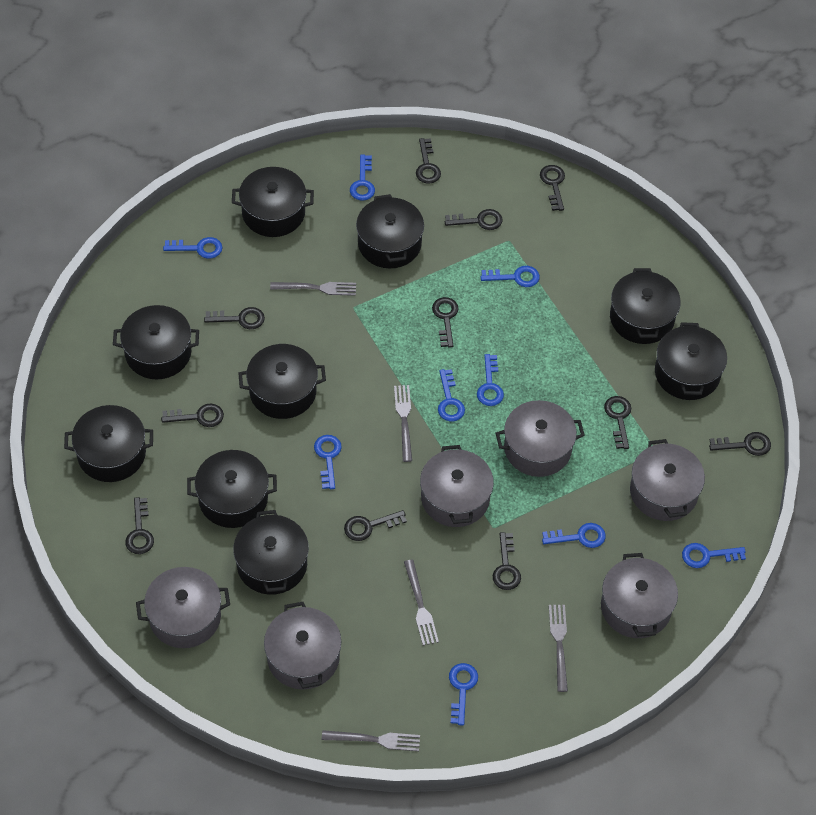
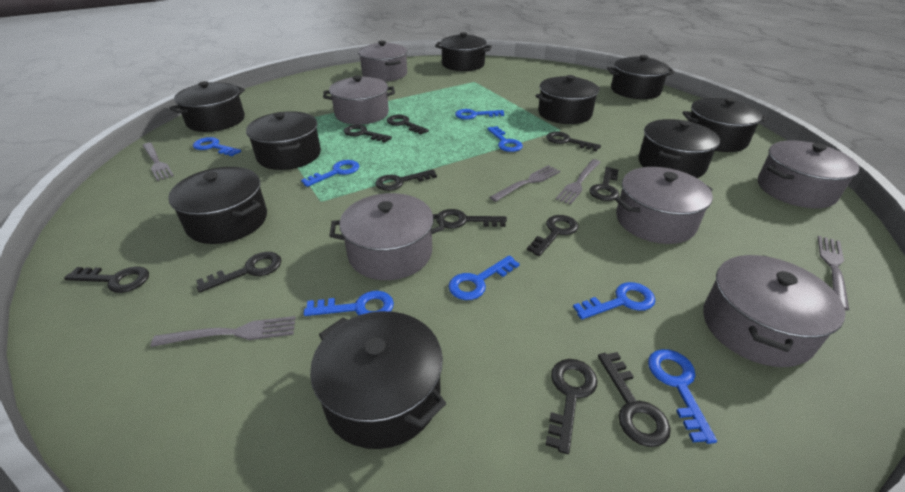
blue key: 9 -> 8

